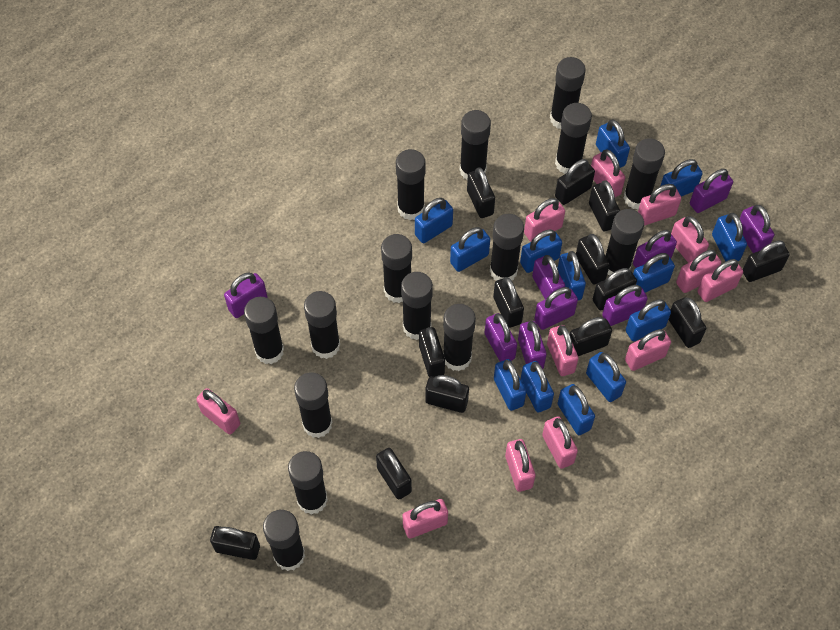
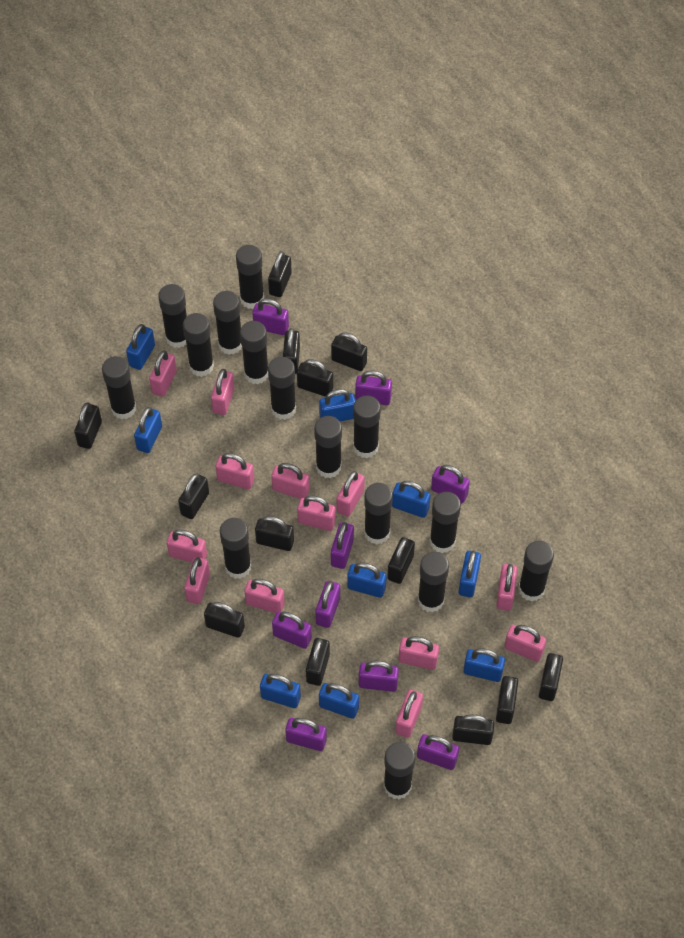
blue padlock: 13 -> 9
pink padlock: 12 -> 13

